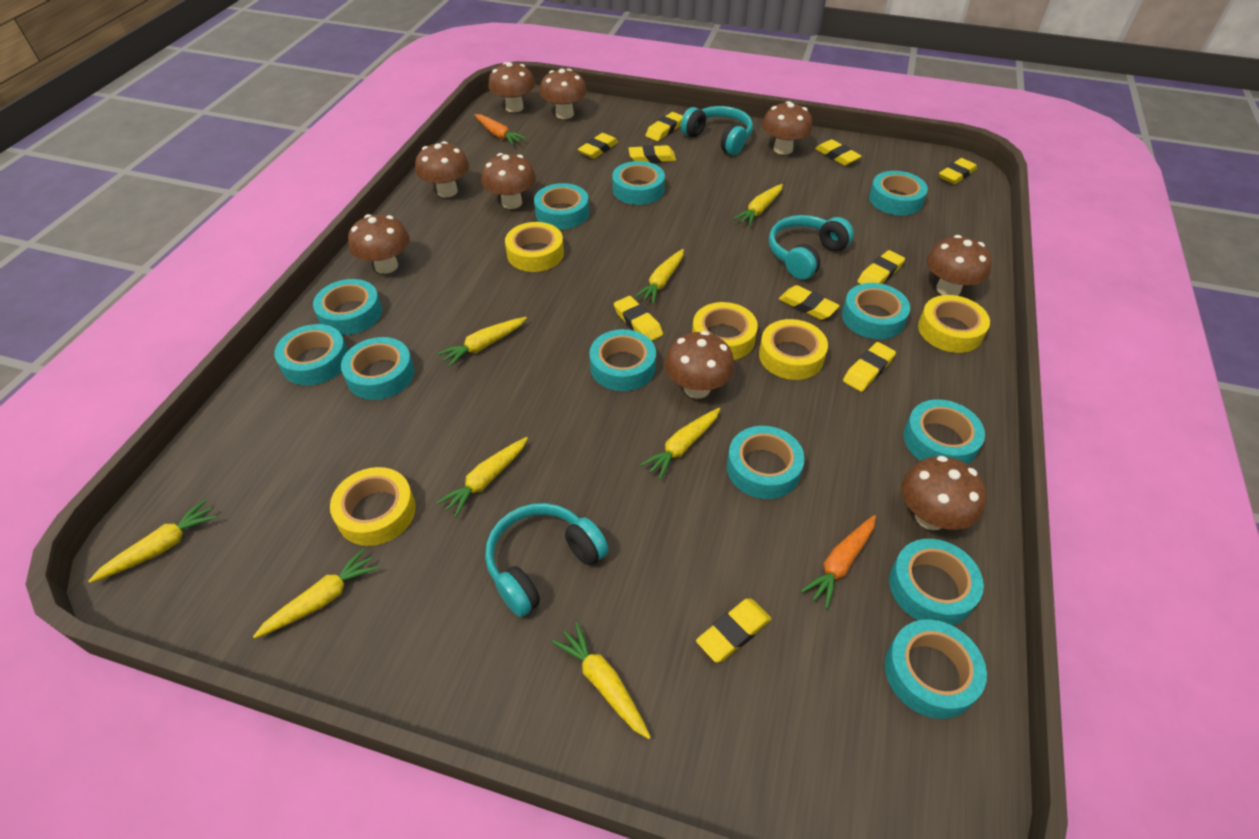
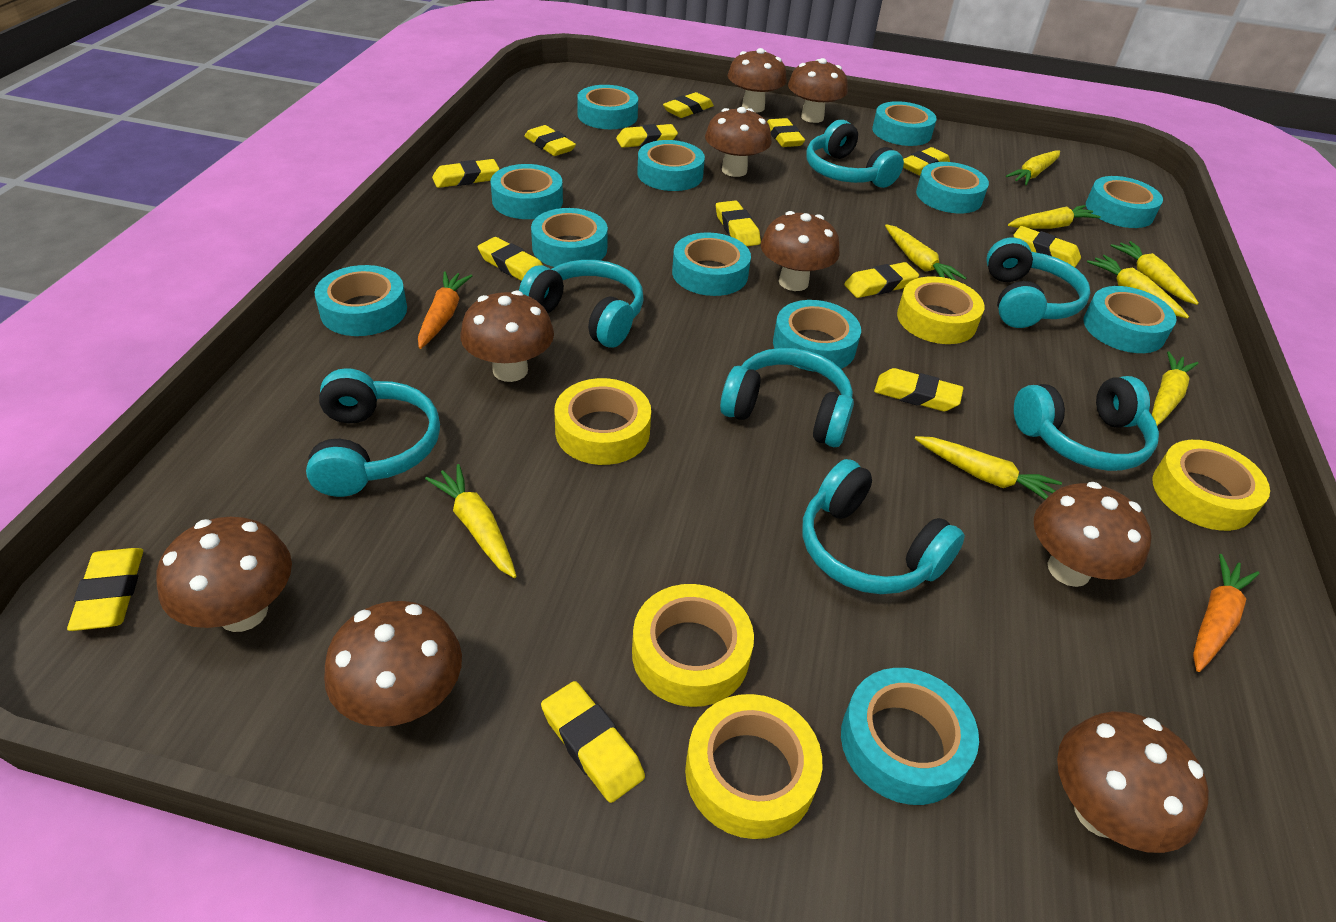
turquoise headphones: 3 -> 7
yellow eraser: 10 -> 13

